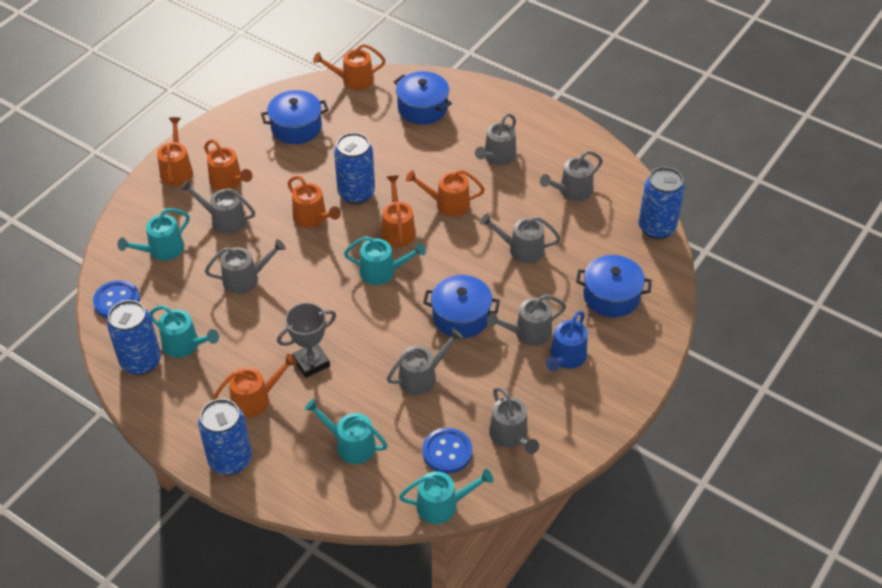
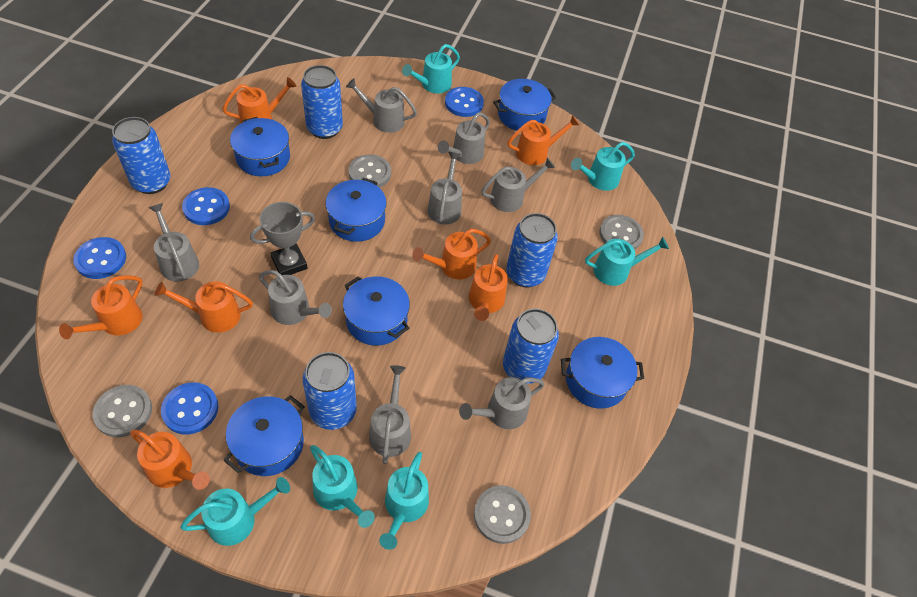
blue button: 2 -> 4
blue can: 4 -> 5
blue pot: 4 -> 6
blue watering can: 1 -> 0
grey button: 0 -> 4
turquoise watering can: 5 -> 6

